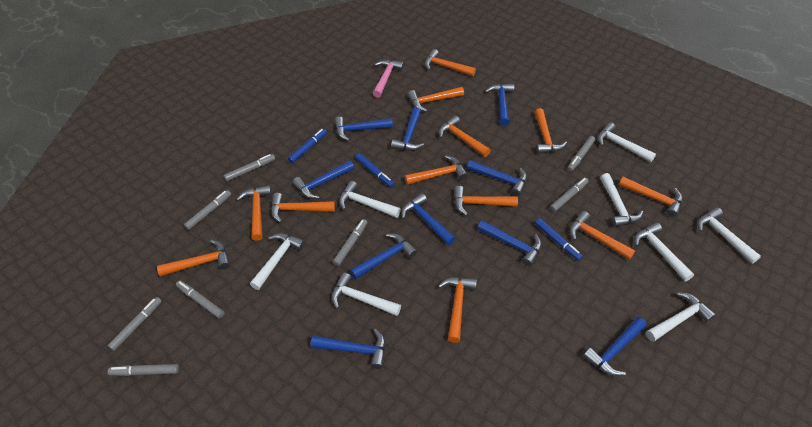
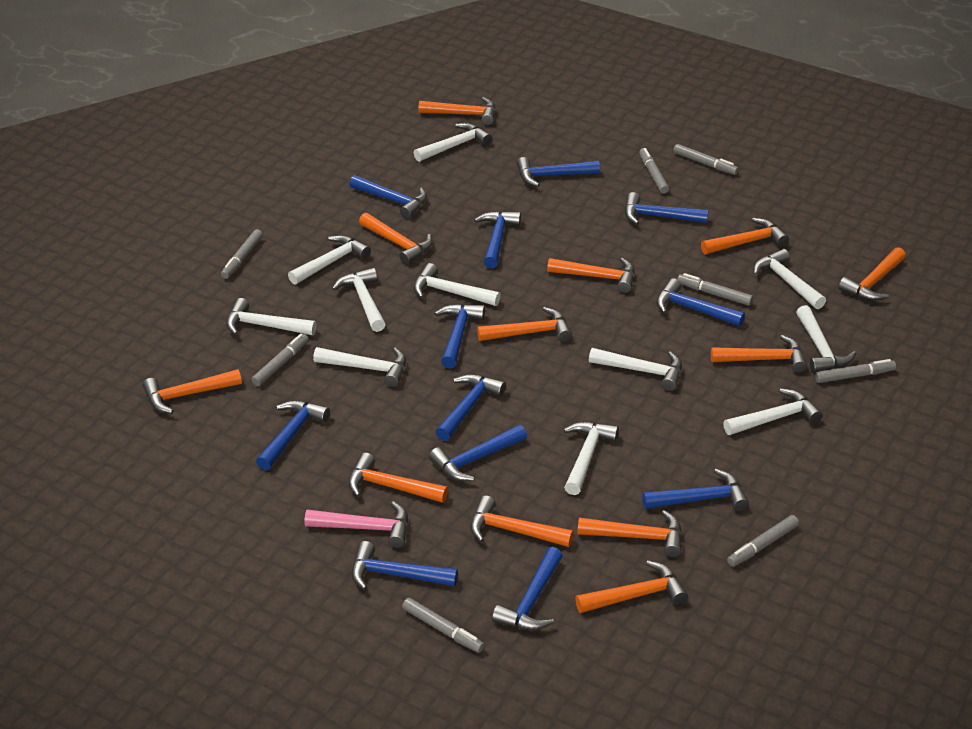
blue hammer: 10 -> 12
blue marker: 3 -> 0
white hammer: 8 -> 11

